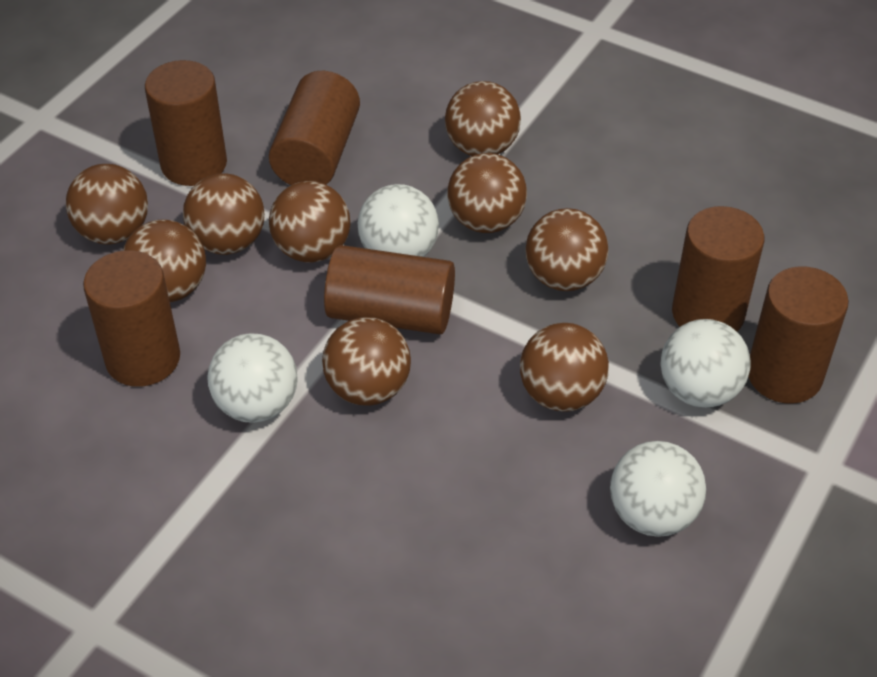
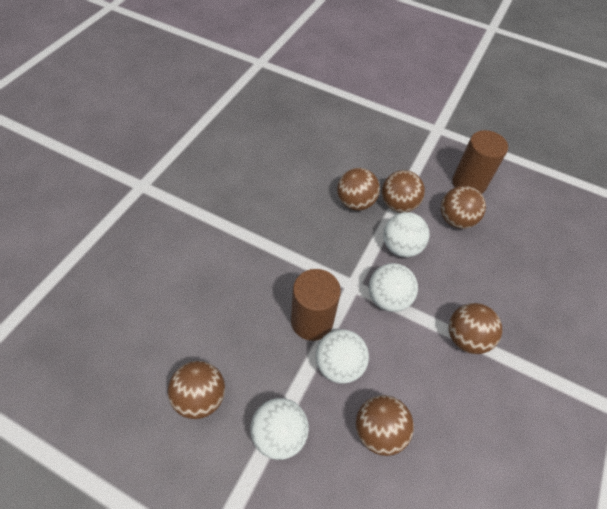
brown ball: 9 -> 6
brown cylinder: 6 -> 2

